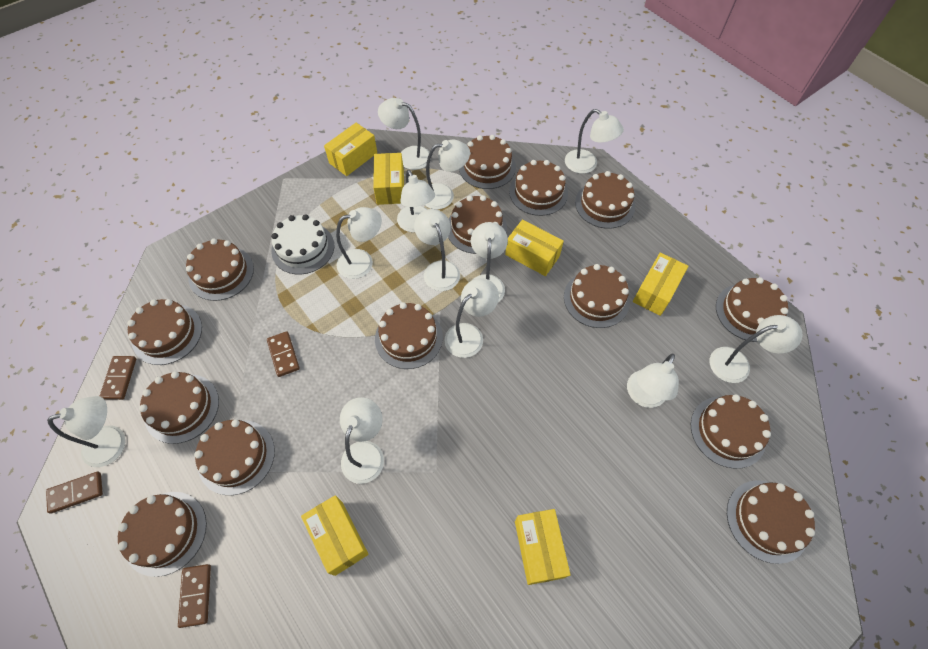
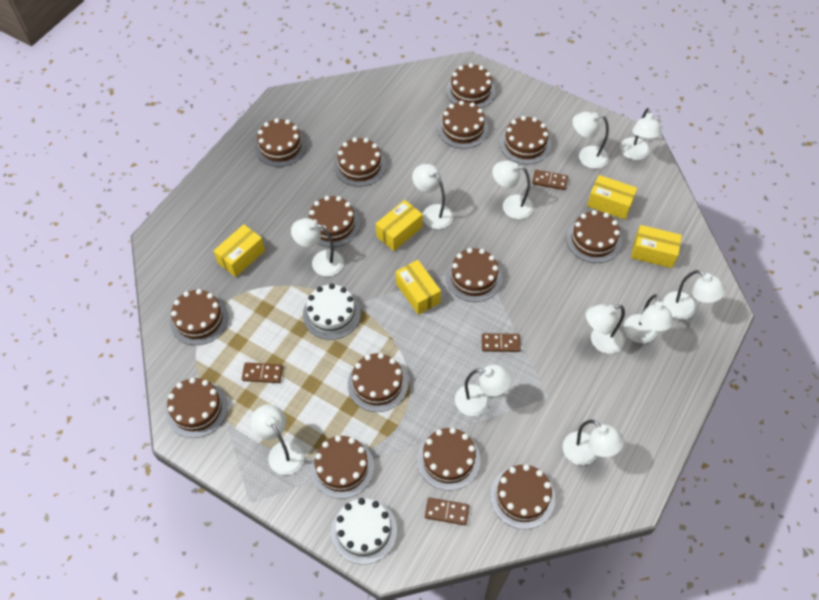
white cake: 1 -> 2
white lamp: 12 -> 11
yellow box: 6 -> 5

